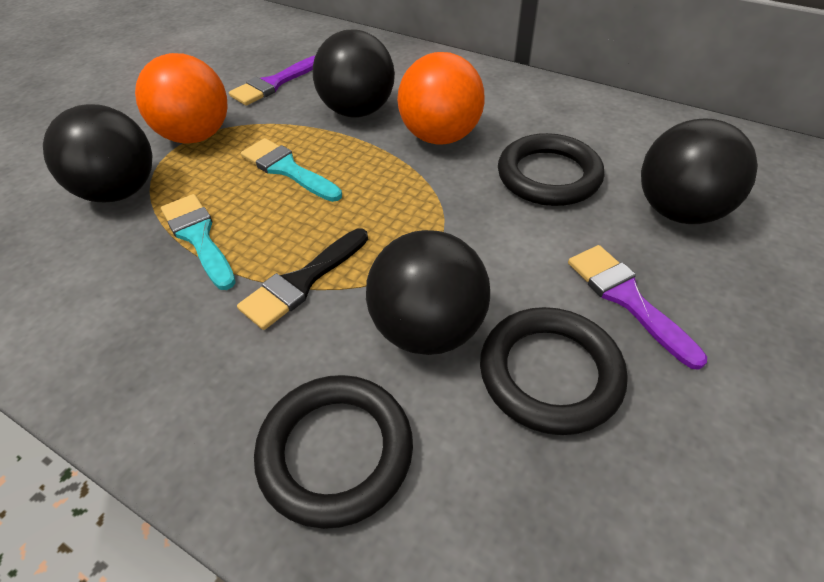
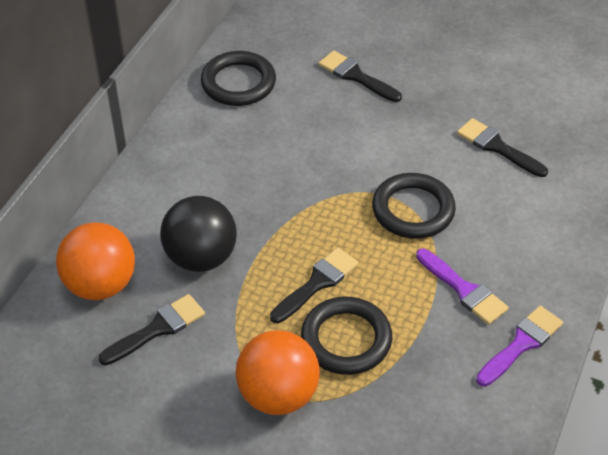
black ball: 4 -> 1
black brush: 1 -> 4
turquoise brush: 2 -> 0

